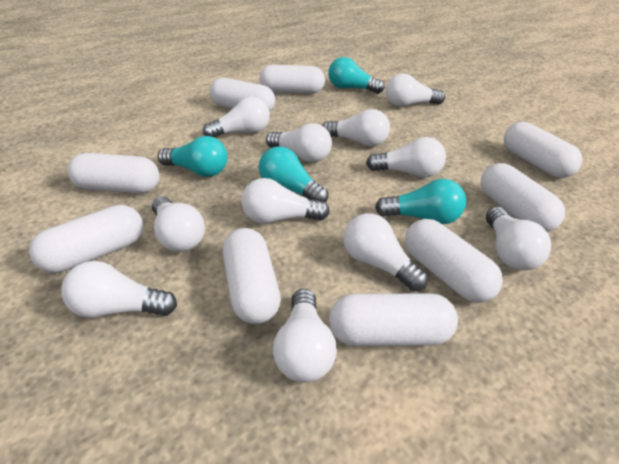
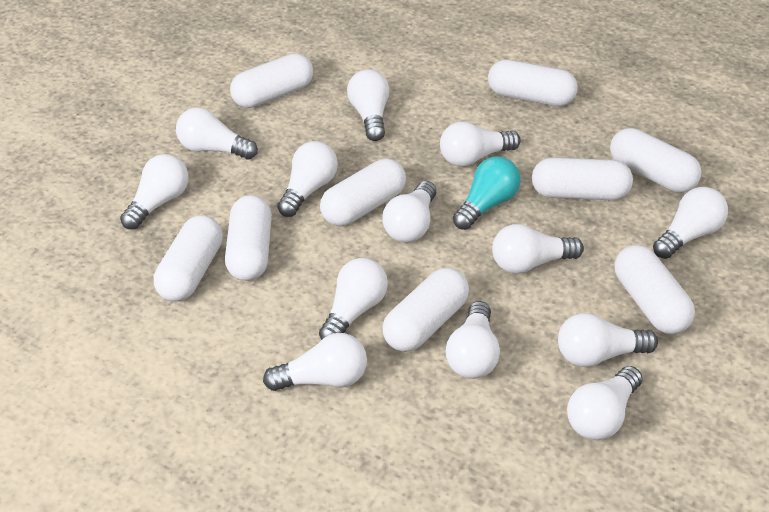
turquoise light bulb: 4 -> 1
white light bulb: 11 -> 13

